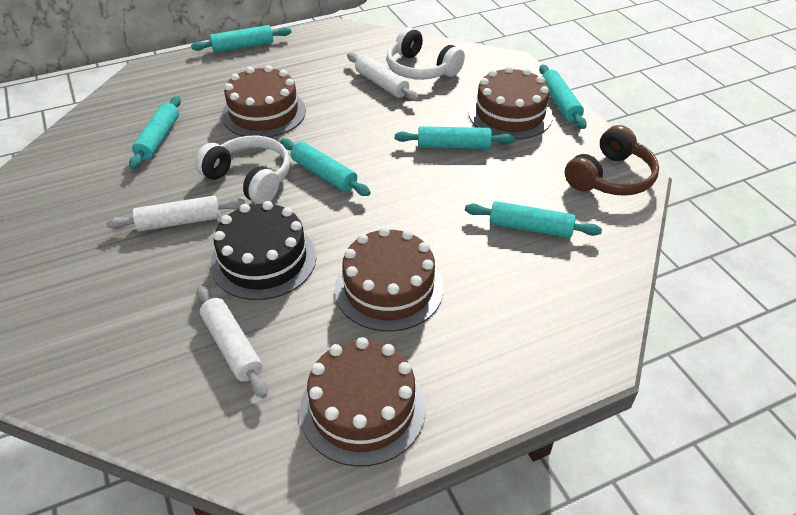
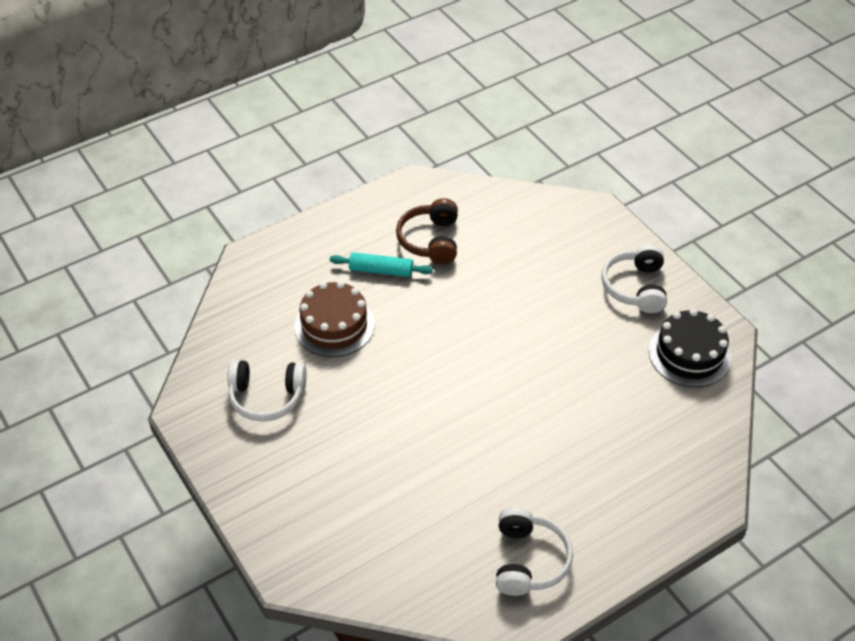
brown cake: 4 -> 1
turquoise rolling pin: 6 -> 1
white headphones: 2 -> 3
white rolling pin: 3 -> 0

